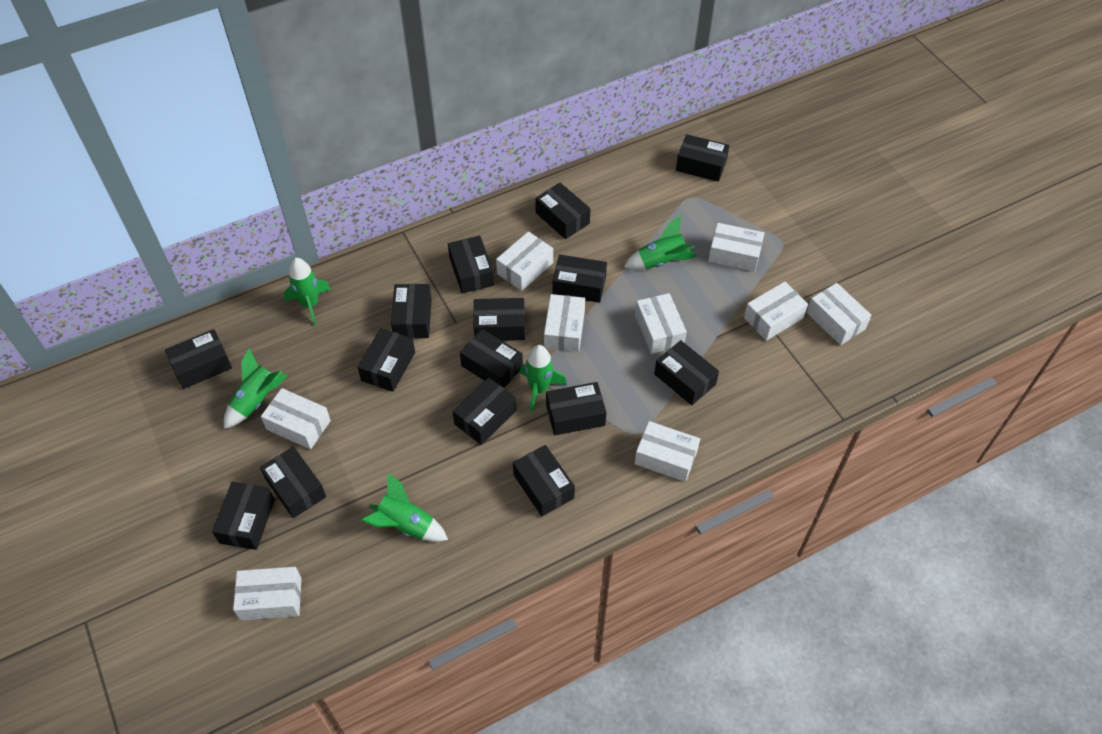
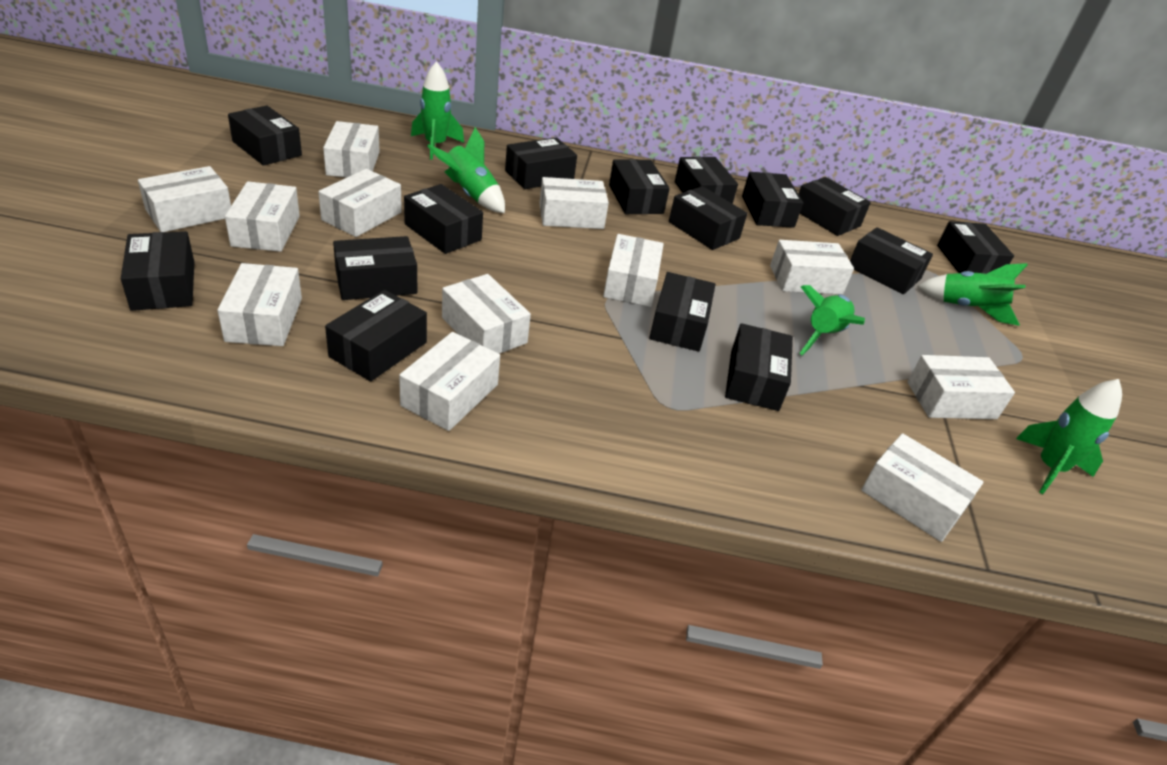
white box: 9 -> 12

